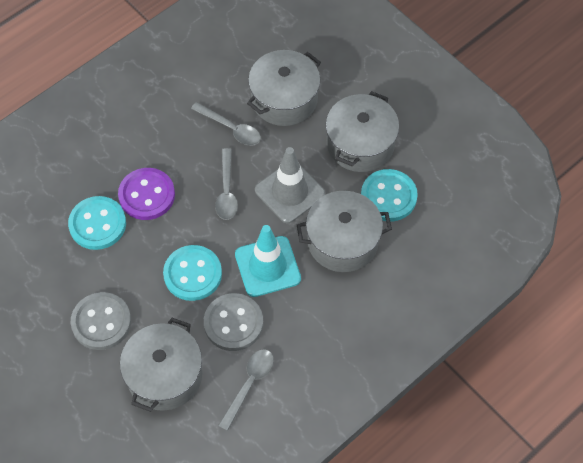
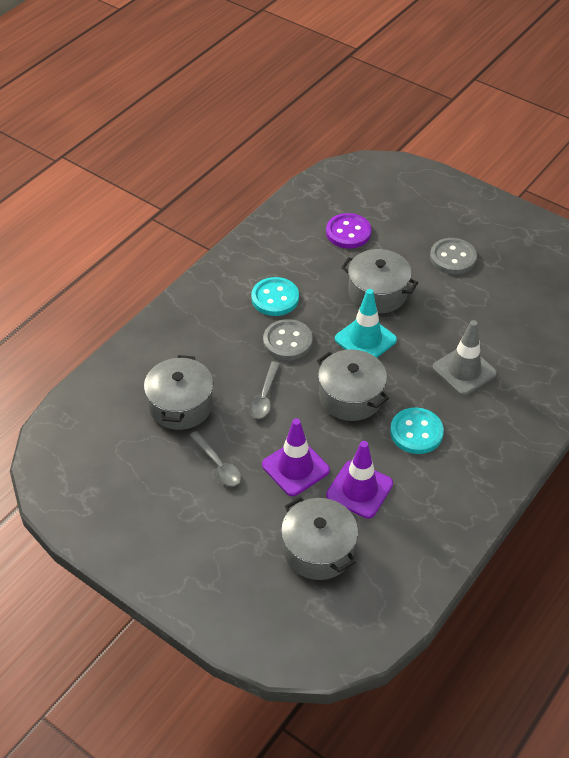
grey spoon: 3 -> 2
purple traffic cone: 0 -> 2
turquoise button: 3 -> 2

